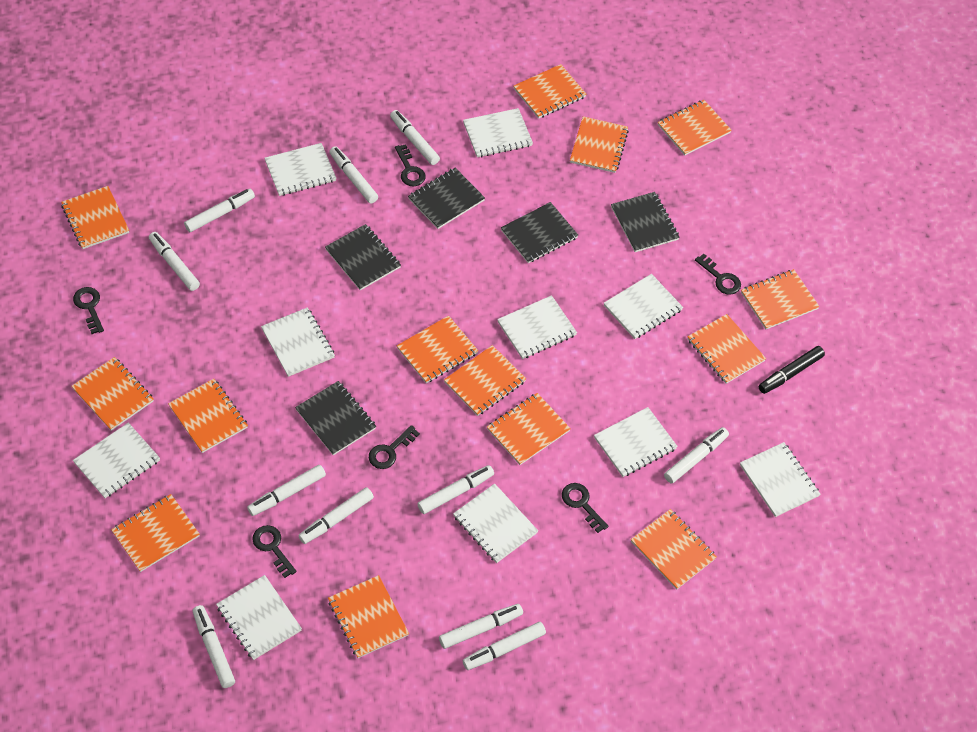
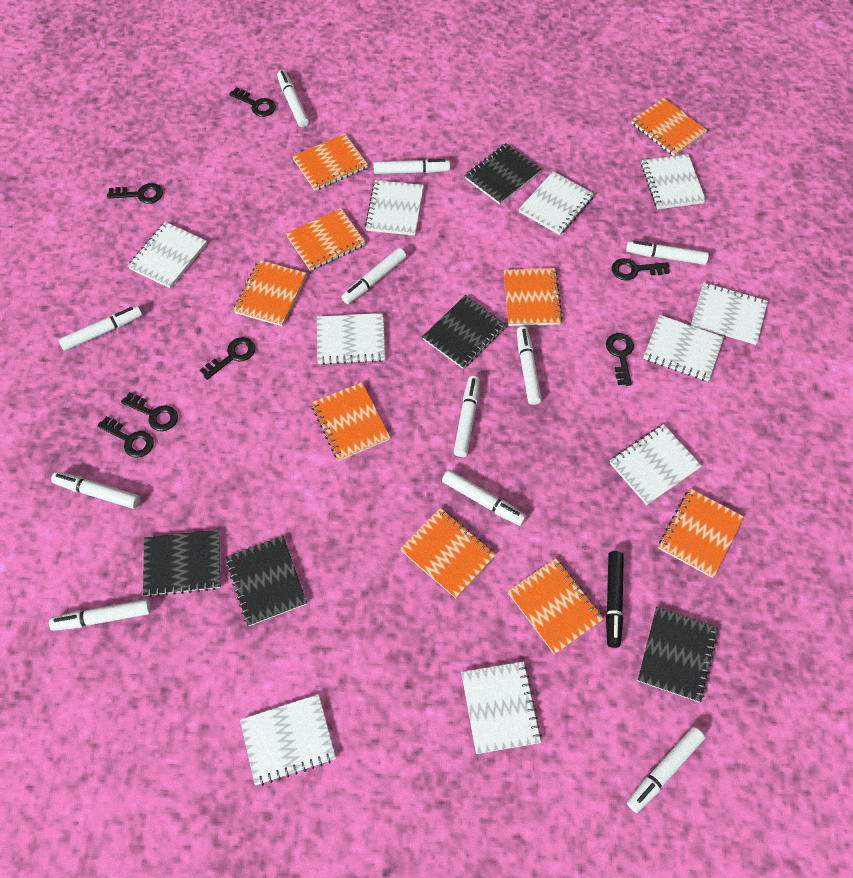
black key: 6 -> 7
orange notebook: 14 -> 9

